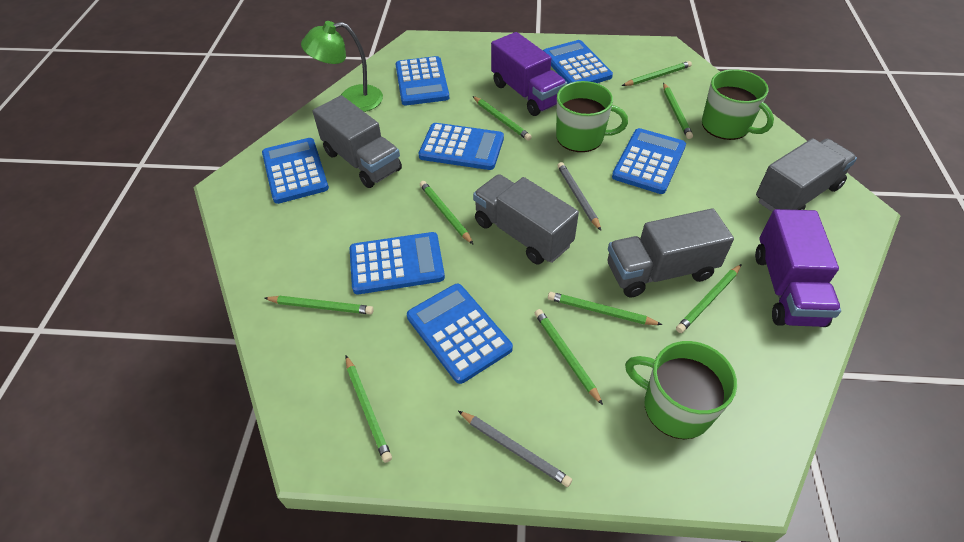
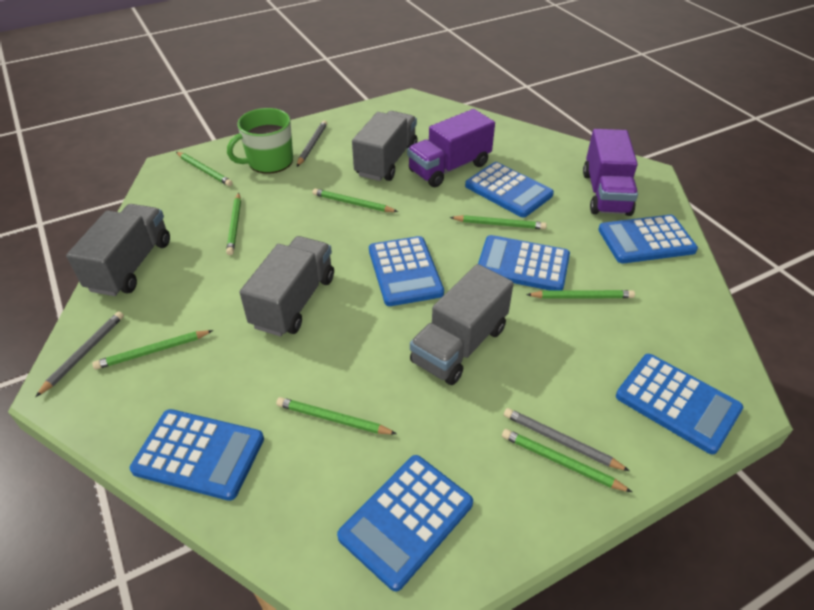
green lamp: 1 -> 0
green mug: 3 -> 1
green pencil: 9 -> 8
grey pencil: 2 -> 3

